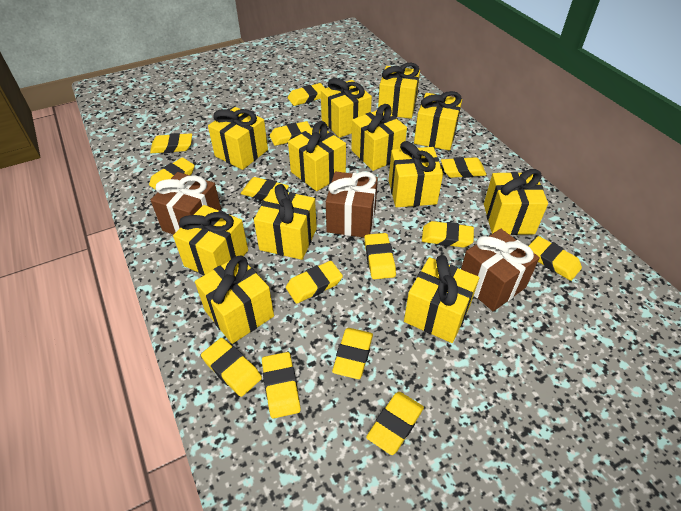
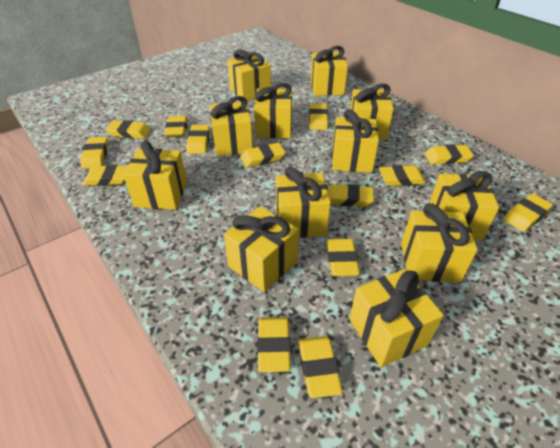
brown gift: 3 -> 0

